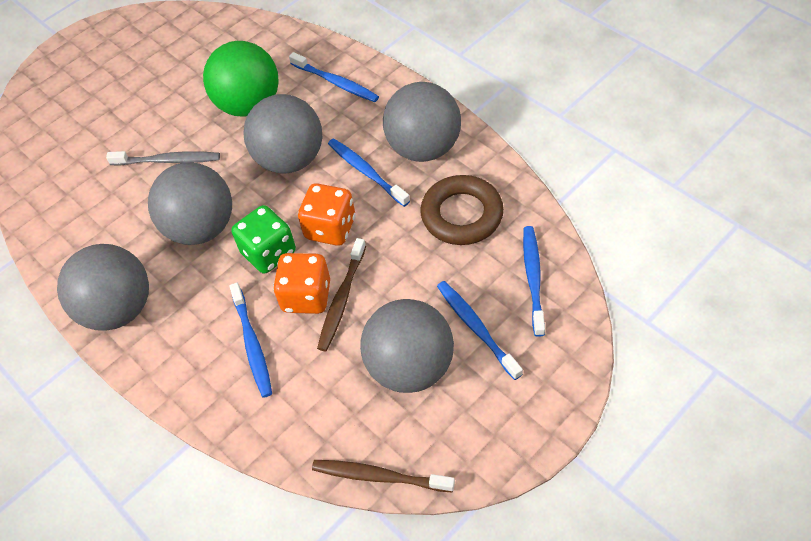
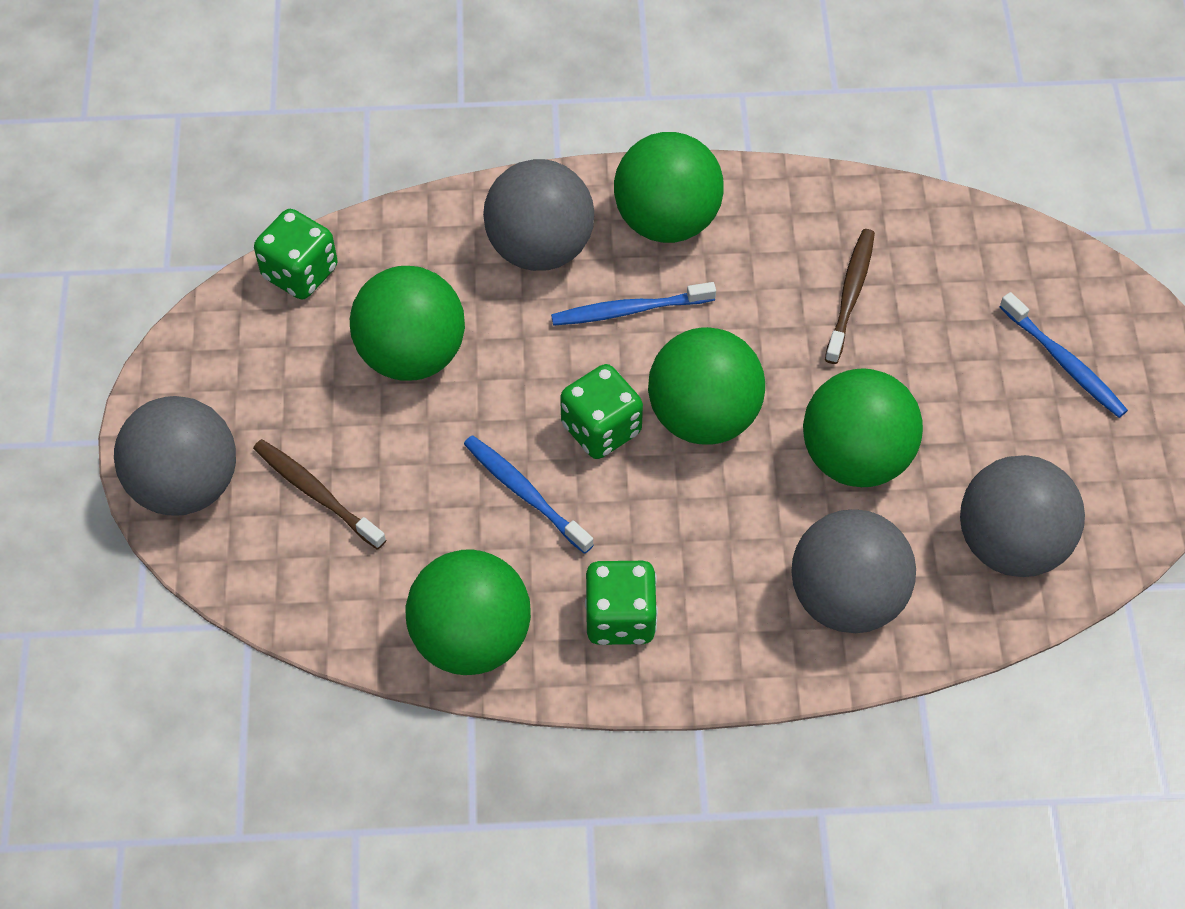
blue toothbrush: 5 -> 3
brown ring: 1 -> 0
green ball: 1 -> 5
green dice: 1 -> 3
grey ball: 5 -> 4
grey toothbrush: 1 -> 0
orange dice: 2 -> 0

